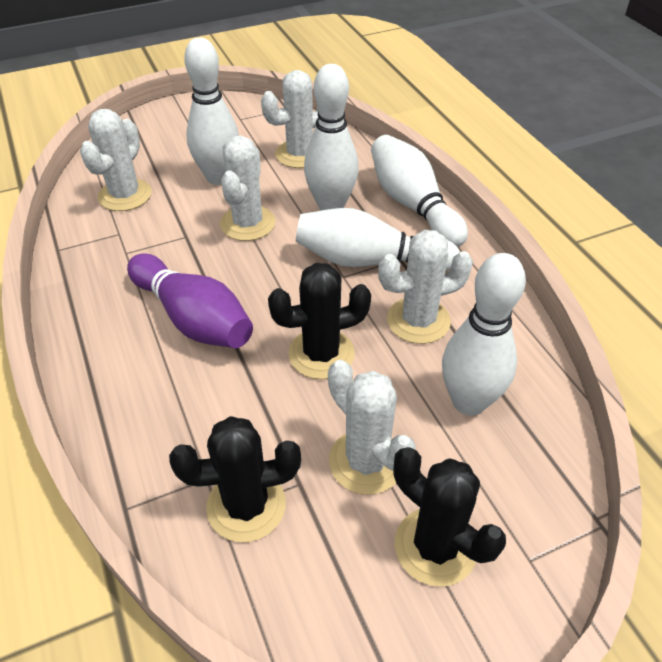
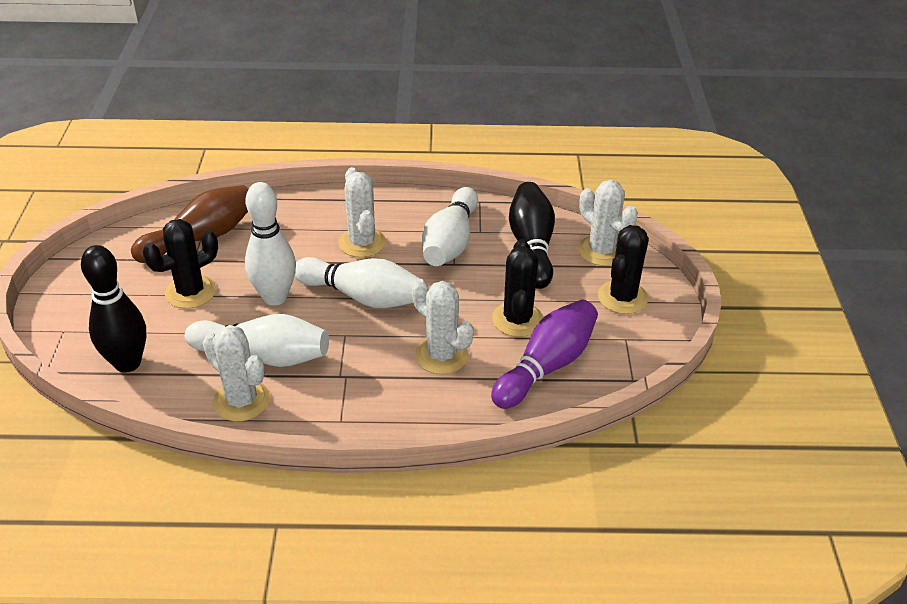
black bowling pin: 0 -> 2
brown bowling pin: 0 -> 1
white bowling pin: 5 -> 4
white cactus: 5 -> 4

